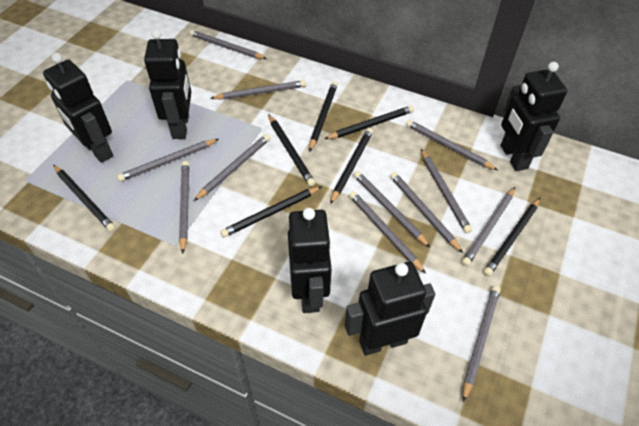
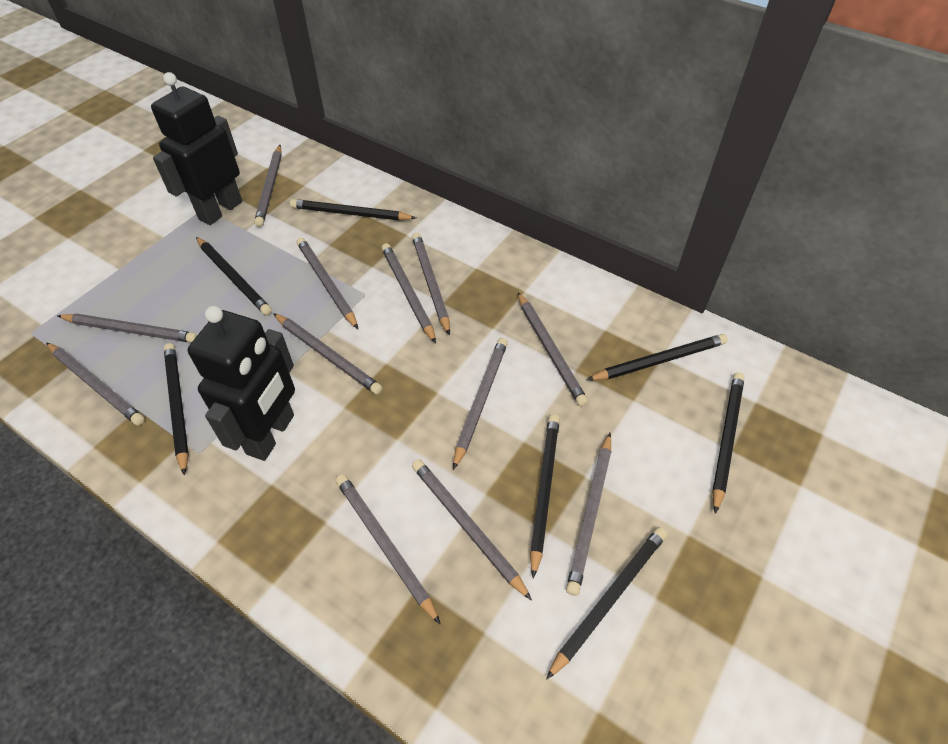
black robot: 5 -> 2

